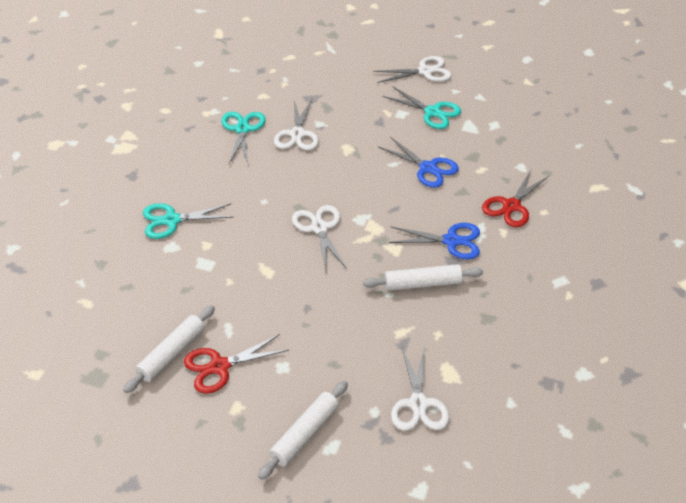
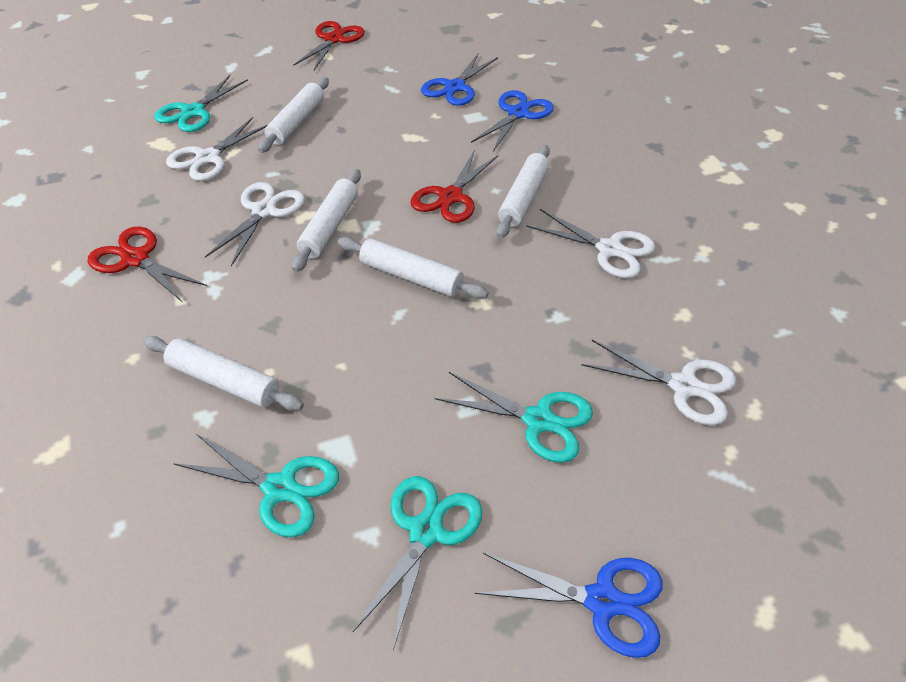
blue scissors: 2 -> 3
red scissors: 2 -> 3
turquoise scissors: 3 -> 4
white rolling pin: 3 -> 5

